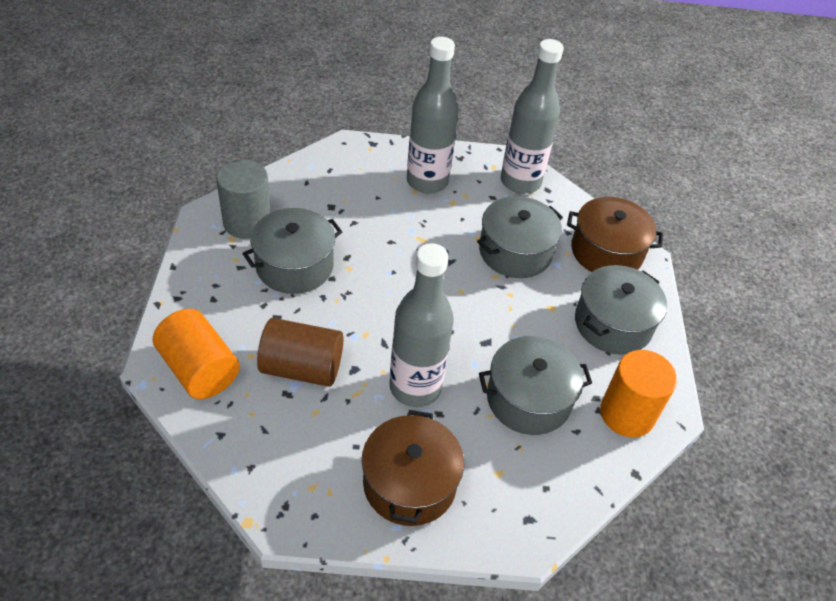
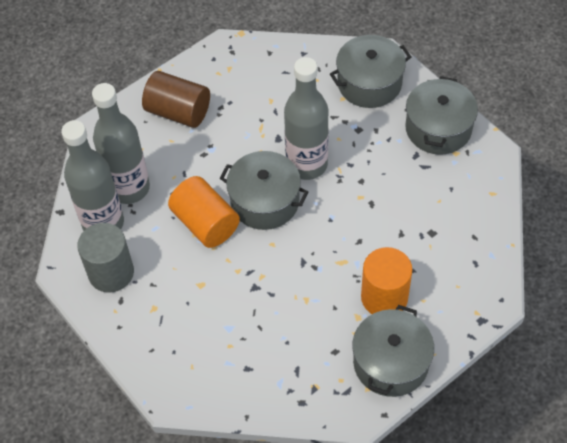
brown pot: 2 -> 0

